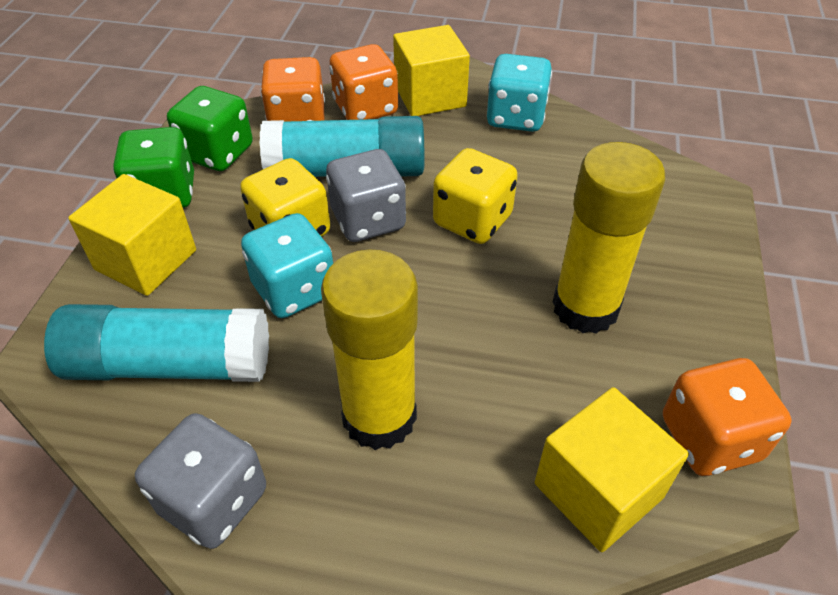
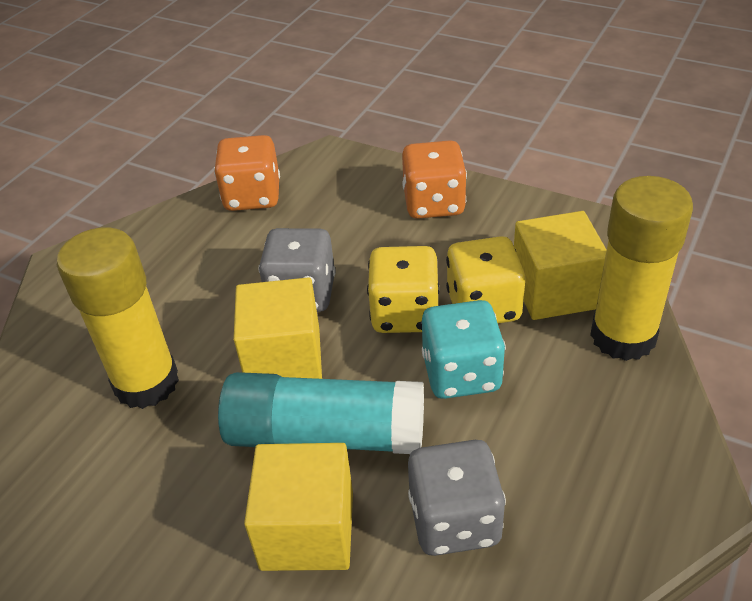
green dice: 2 -> 0
orange dice: 3 -> 2
turquoise dice: 2 -> 1
turquoise glue stick: 2 -> 1

